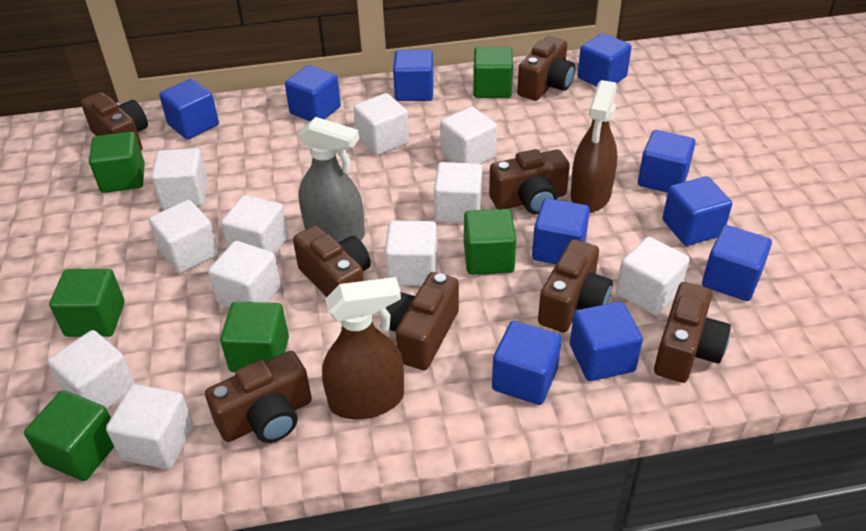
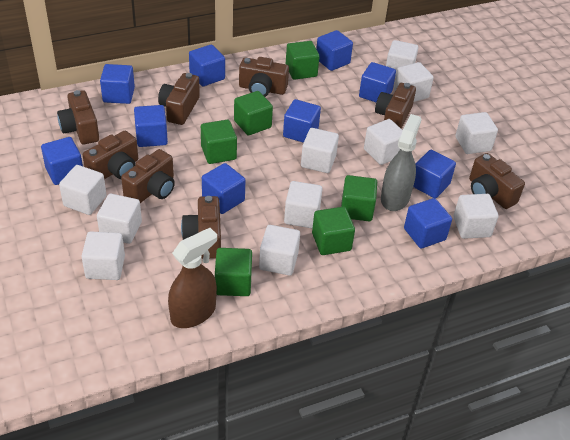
brown spray bottle: 2 -> 1

